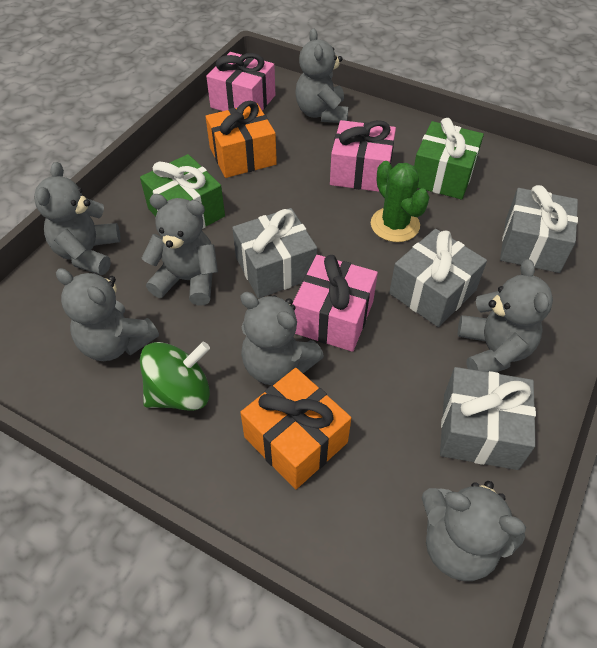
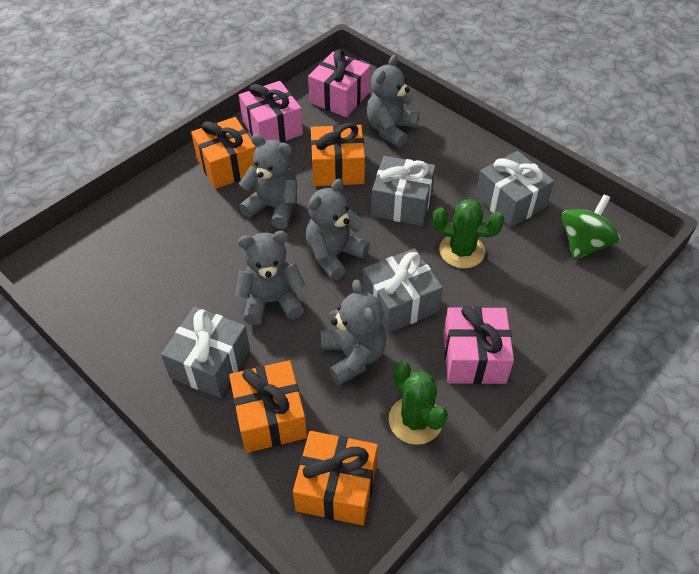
green cactus: 1 -> 2
green gift: 2 -> 0
grey teddy bear: 7 -> 5
orange gift: 2 -> 4

